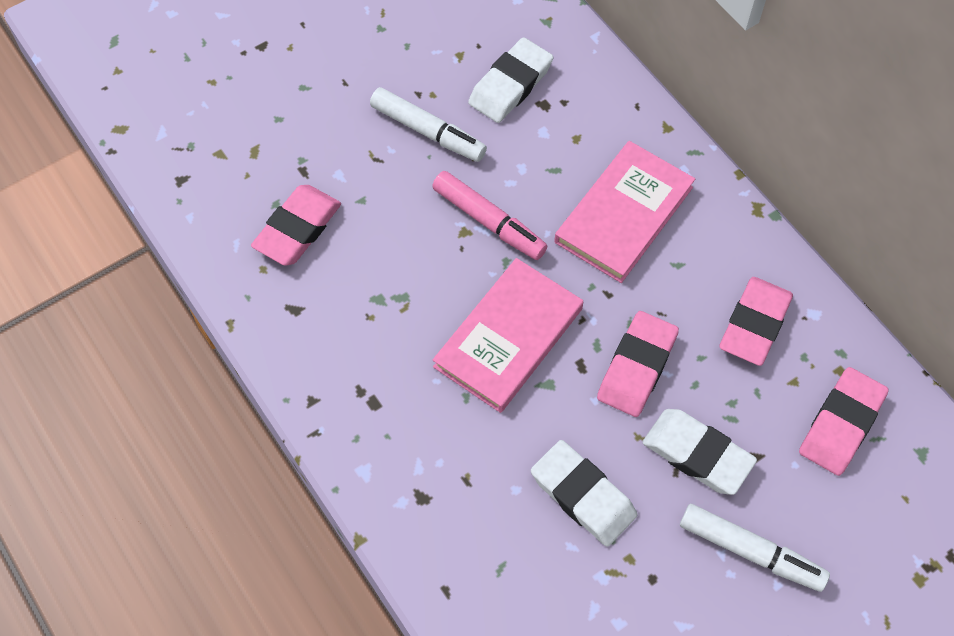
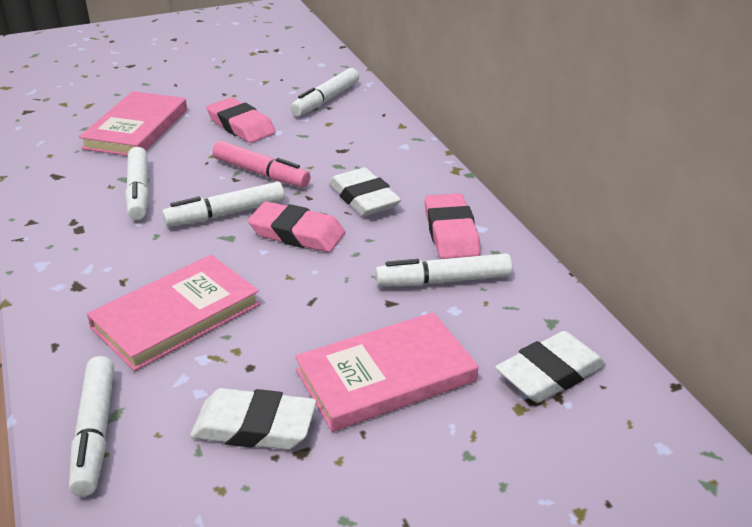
pink book: 2 -> 3
pink eraser: 4 -> 3
white marker: 2 -> 5

